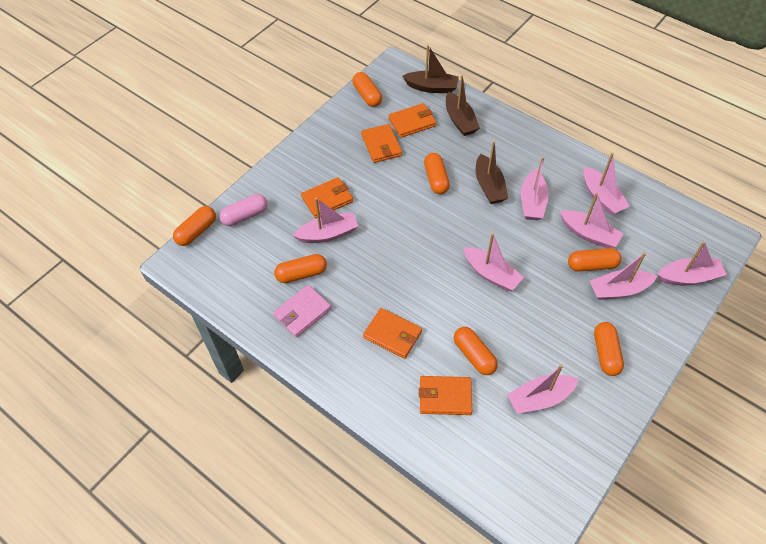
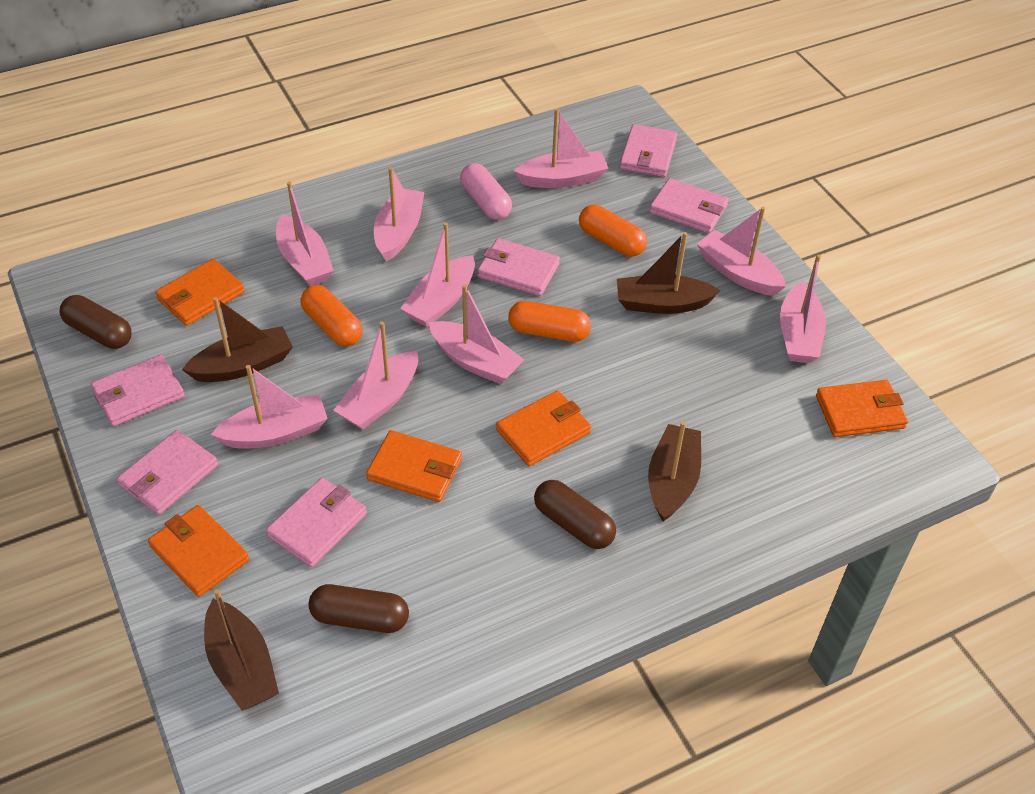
brown boat: 3 -> 4
brown capsule: 0 -> 3
orange capsule: 7 -> 3
pink boat: 8 -> 9
pink wallet: 1 -> 6

